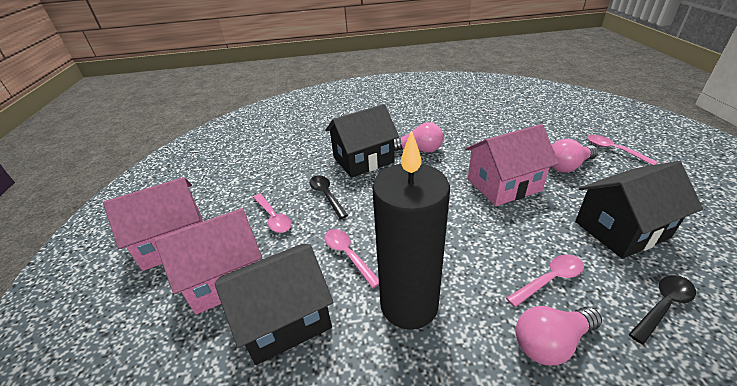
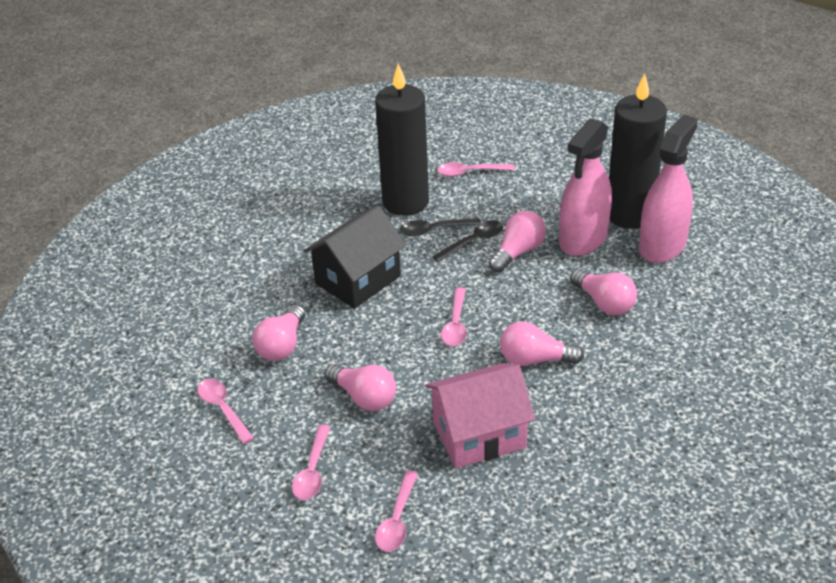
black candle: 1 -> 2
black house: 3 -> 1
pink house: 3 -> 1
pink light bulb: 3 -> 5
pink spoon: 4 -> 5
pink spray bottle: 0 -> 2

